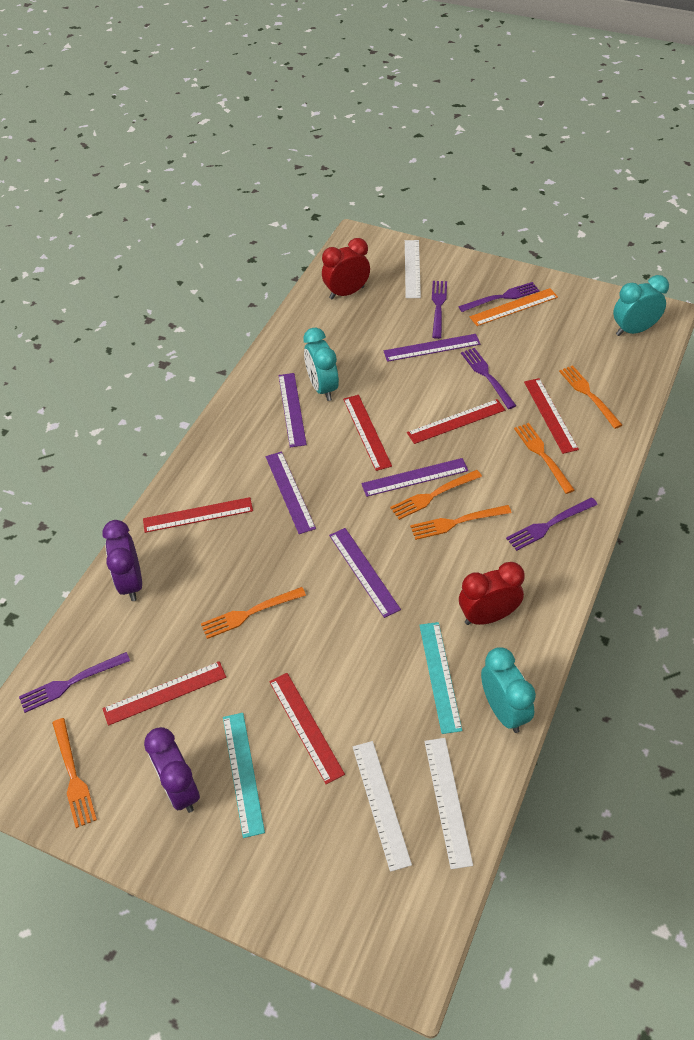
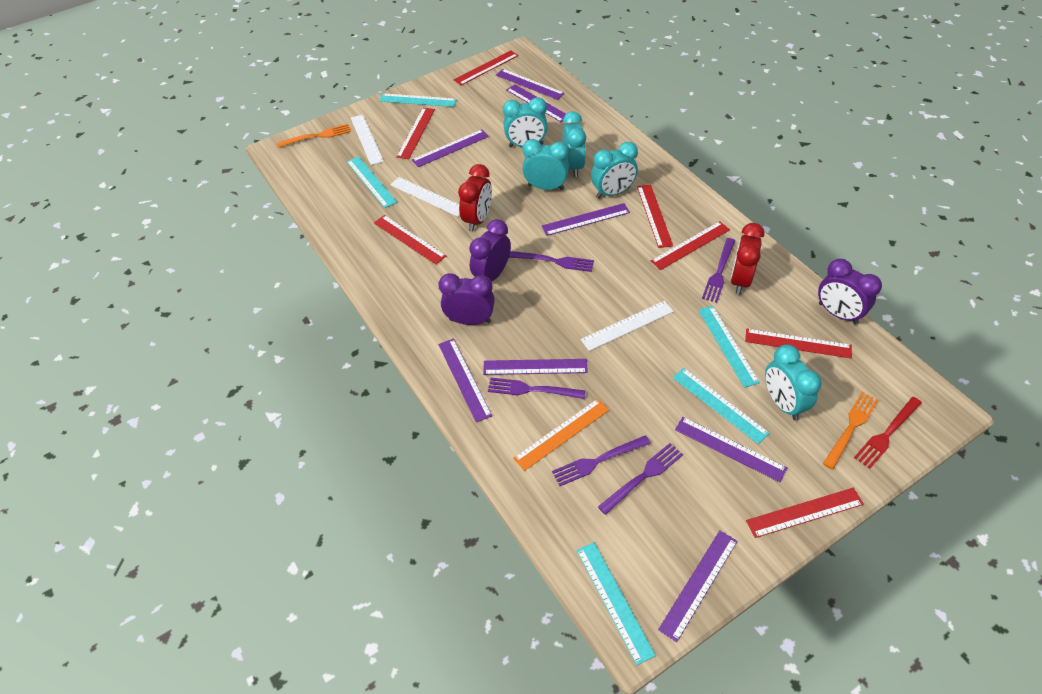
orange fork: 6 -> 2
purple clock: 2 -> 3
purple ruler: 5 -> 8
red fork: 0 -> 1
red ruler: 6 -> 7
turquoise clock: 3 -> 5
turquoise ruler: 2 -> 5

